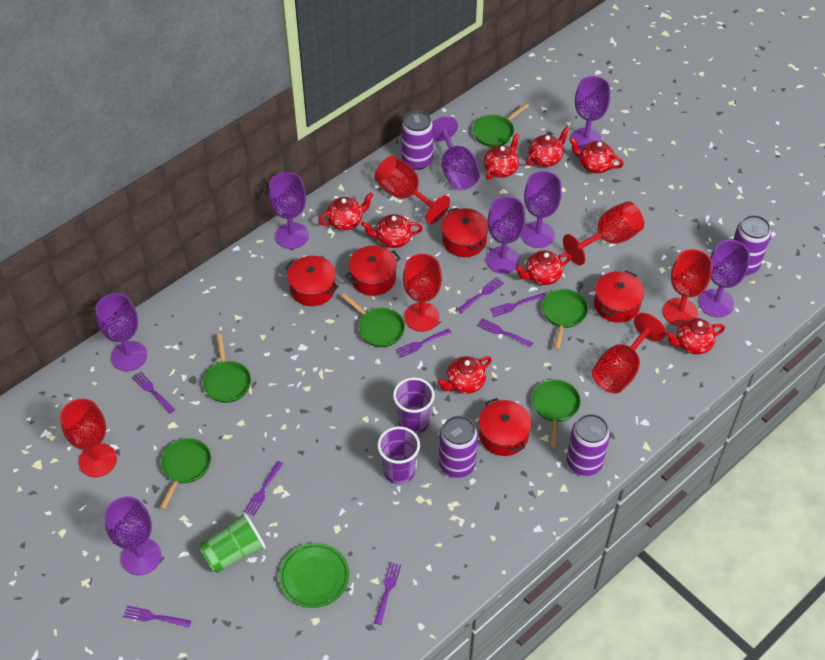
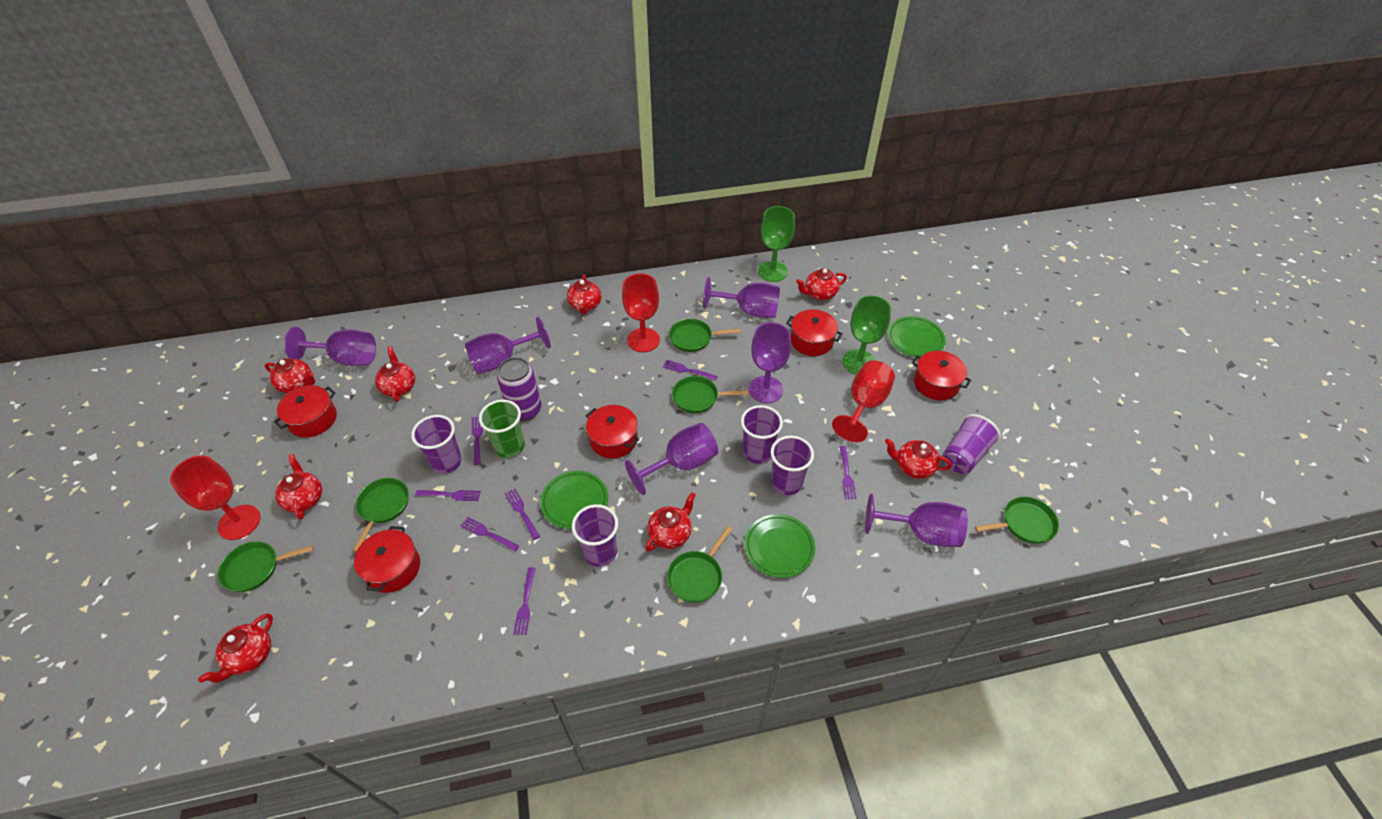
green goblet: 0 -> 2
green plate: 1 -> 3
purple can: 4 -> 1
purple cup: 2 -> 5
purple fork: 8 -> 7
purple goblet: 8 -> 6
red goblet: 6 -> 3

